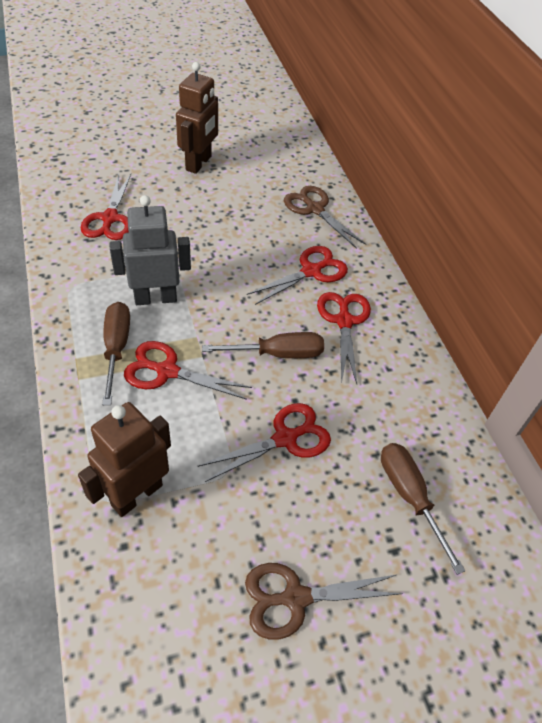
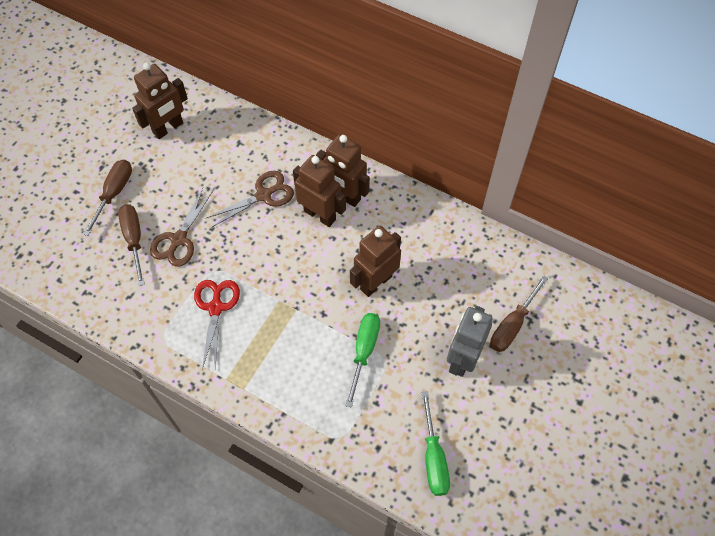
brown robot: 2 -> 4
green screwdriver: 0 -> 2
red scissors: 5 -> 1

